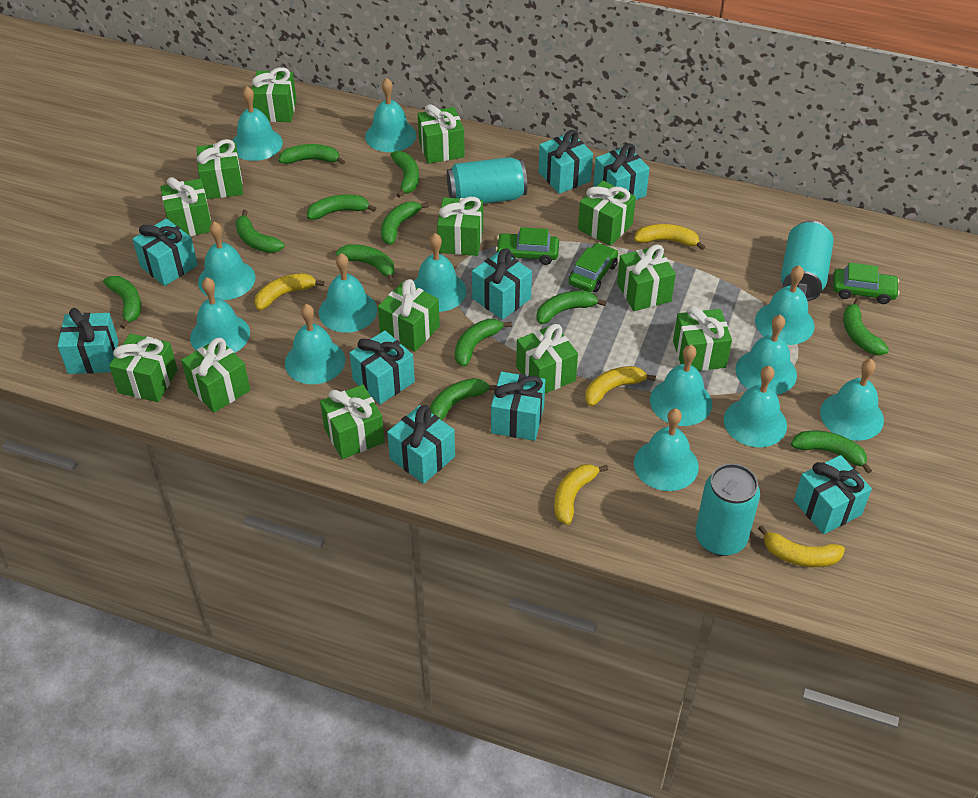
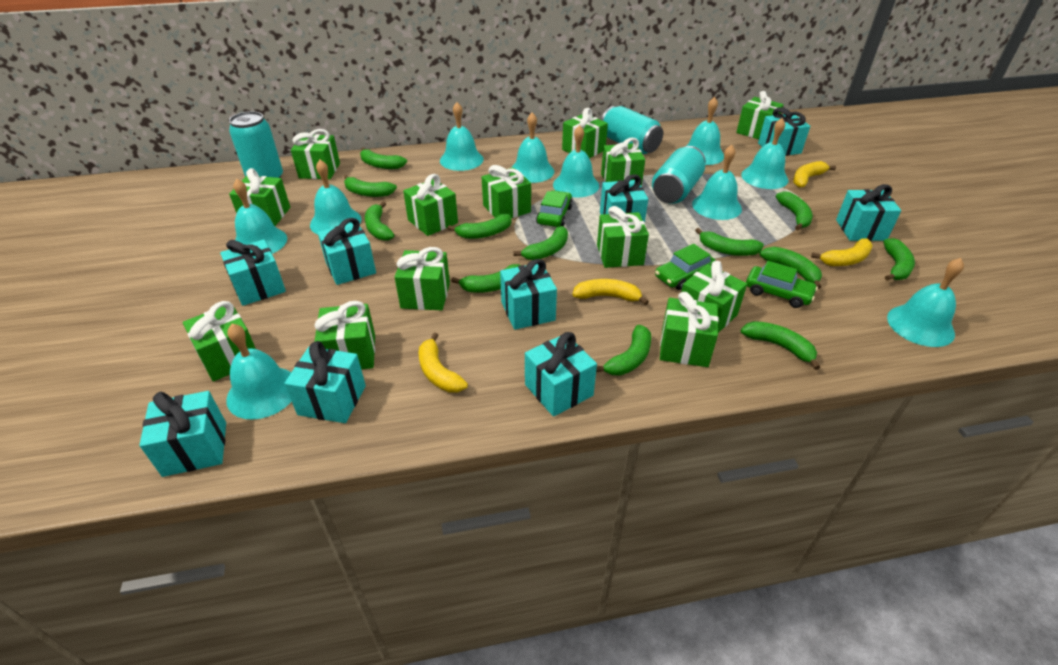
turquoise bell: 13 -> 10
yellow banana: 5 -> 4

